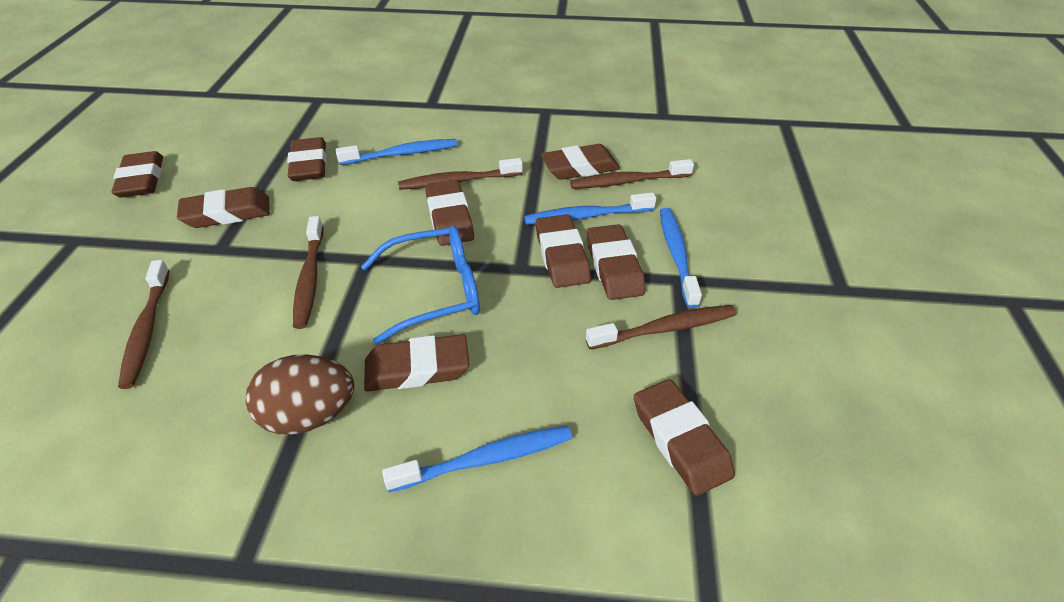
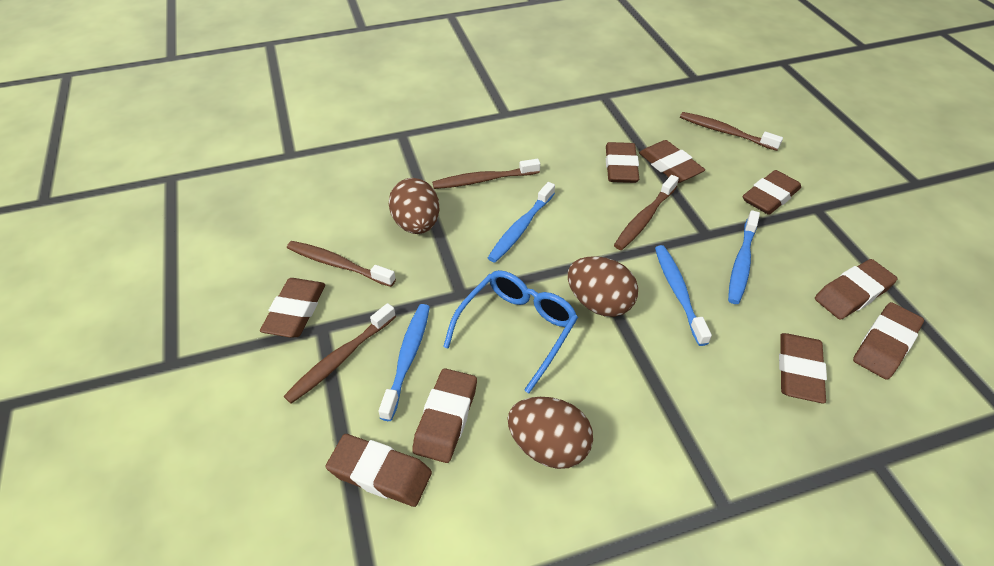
brown egg: 1 -> 3

